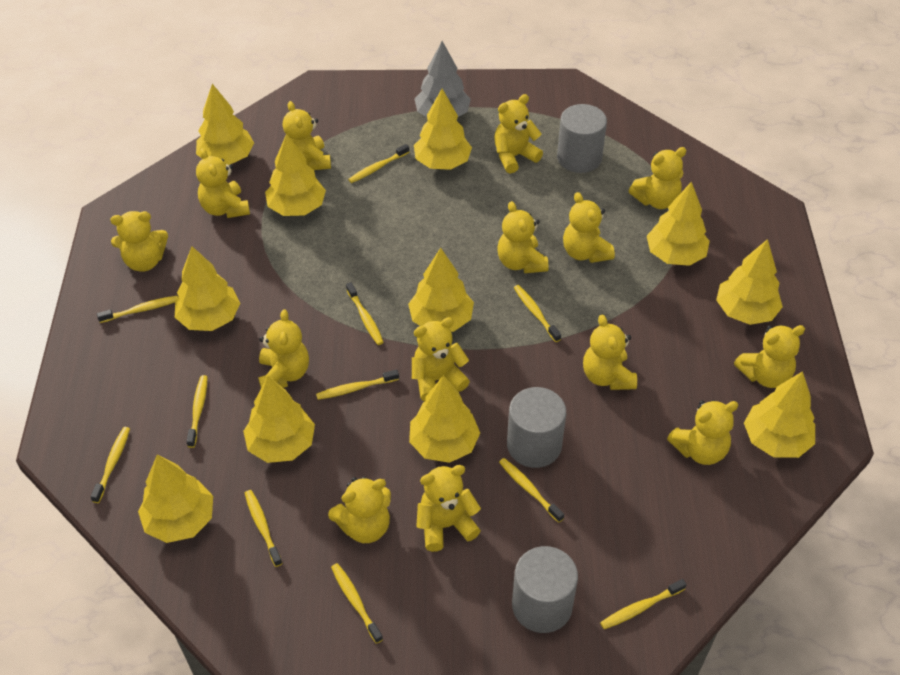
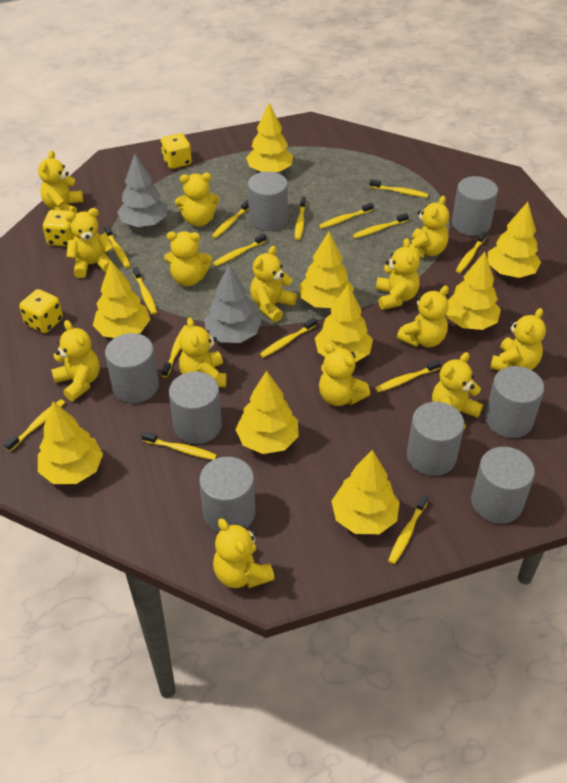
grey cylinder: 3 -> 8
grey tree: 1 -> 2
yellow dice: 0 -> 3
yellow toothbrush: 11 -> 15
yellow tree: 11 -> 9

